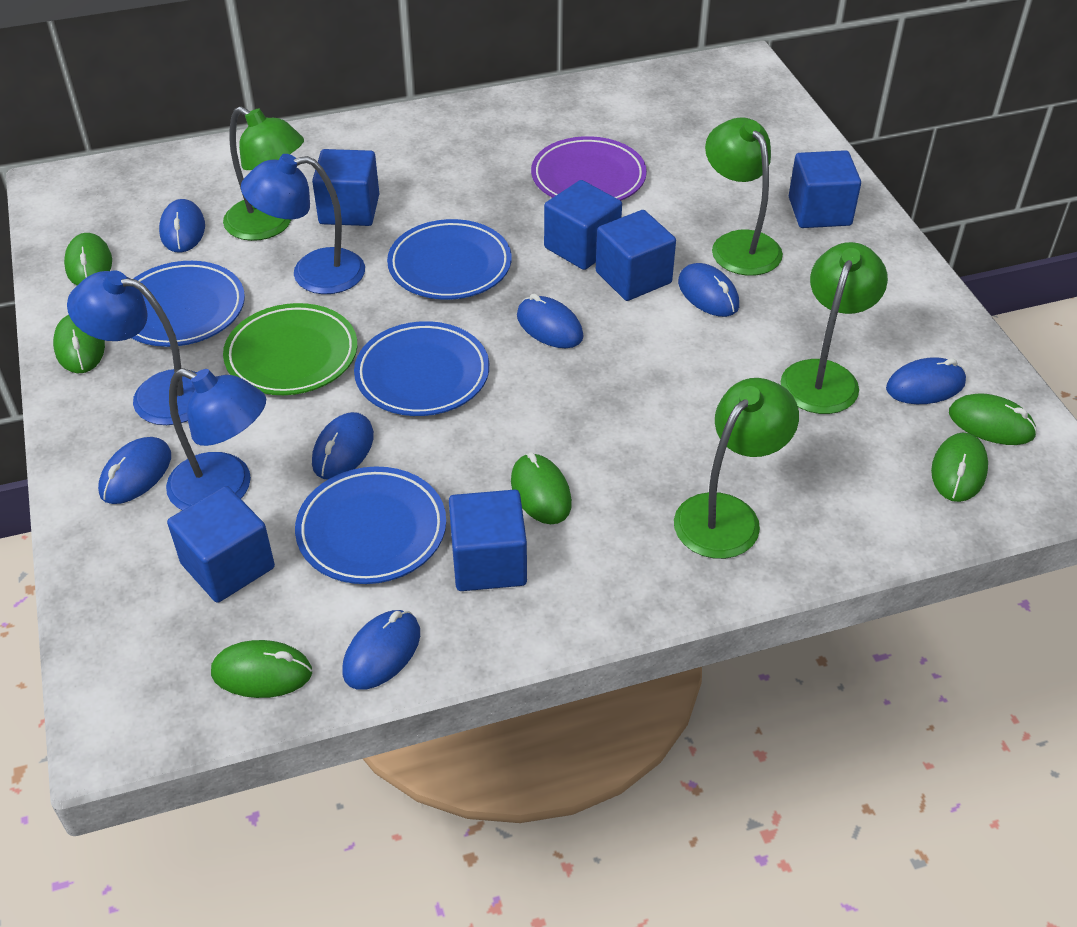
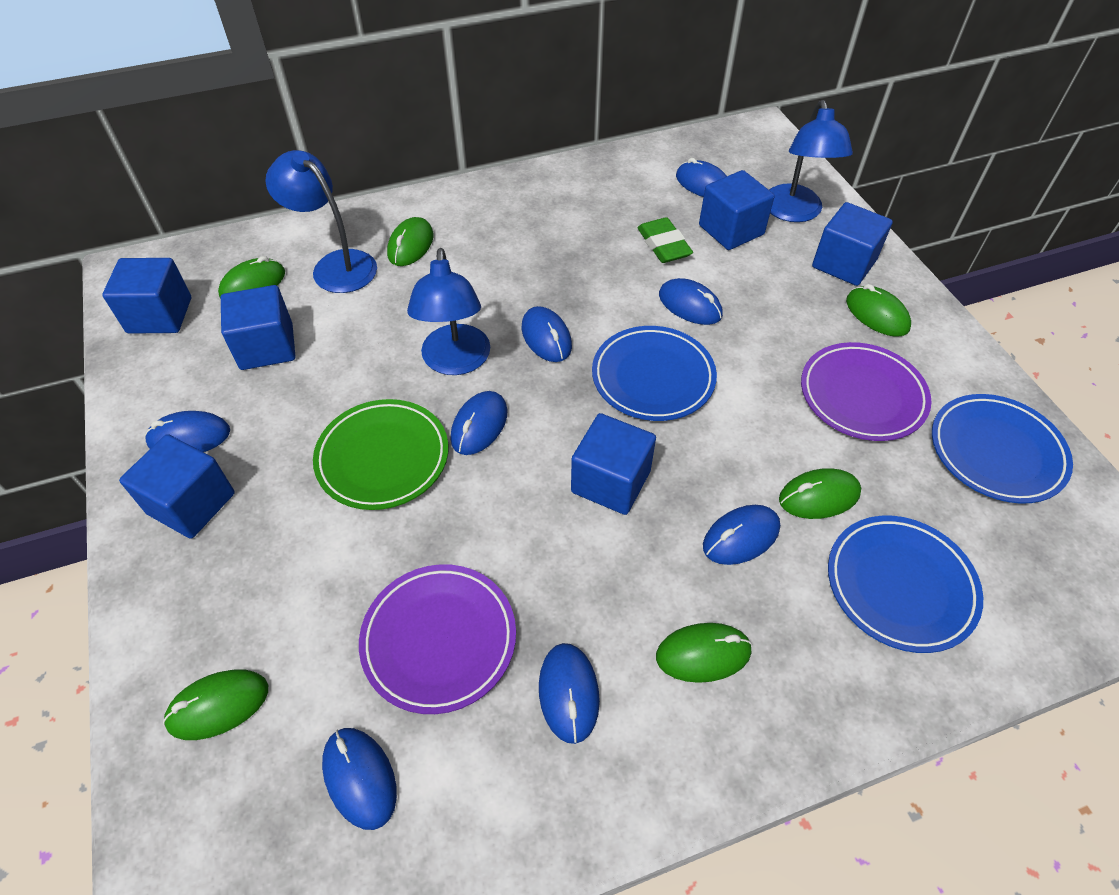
blue mouse: 7 -> 8
blue plate: 4 -> 3
green eraser: 0 -> 1
green lamp: 4 -> 0
purple plate: 1 -> 2

